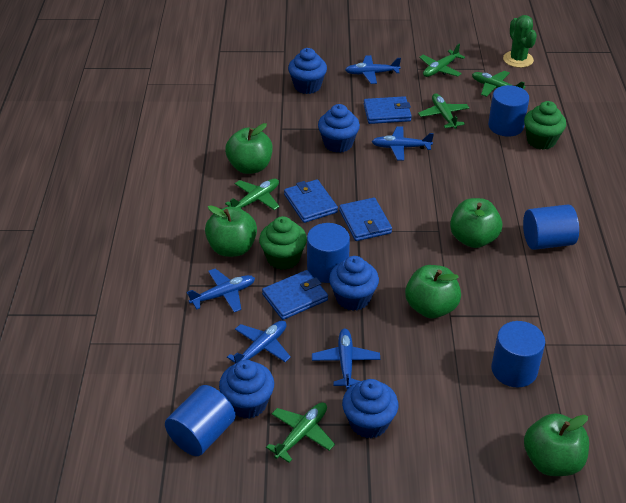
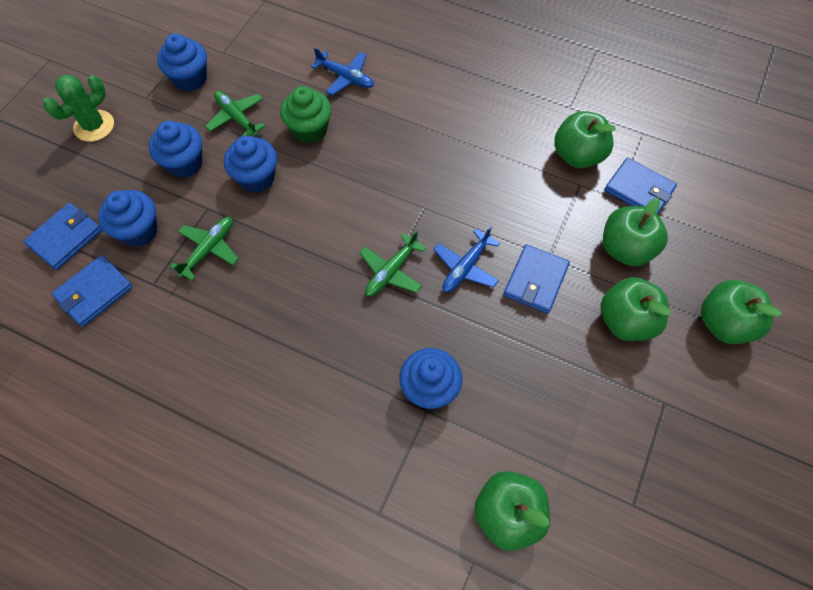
blue cylinder: 5 -> 0
blue plane: 5 -> 2
green cupcake: 2 -> 1
green plane: 5 -> 3

